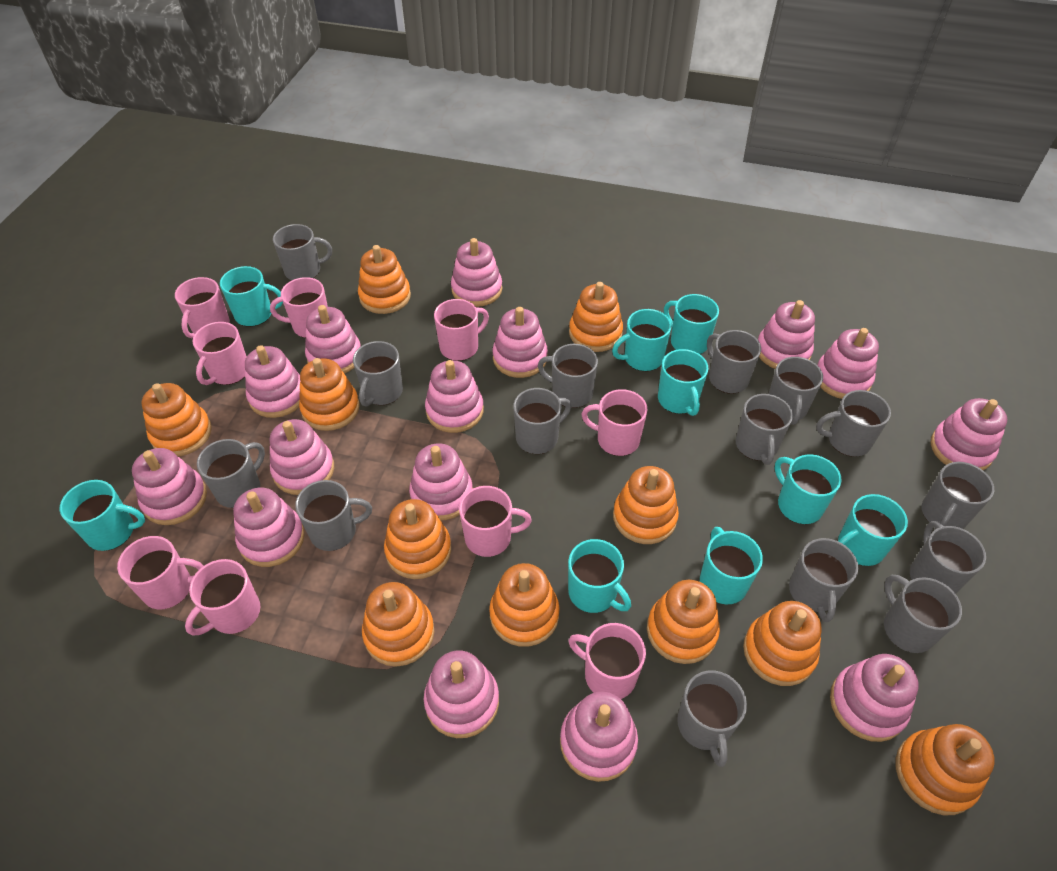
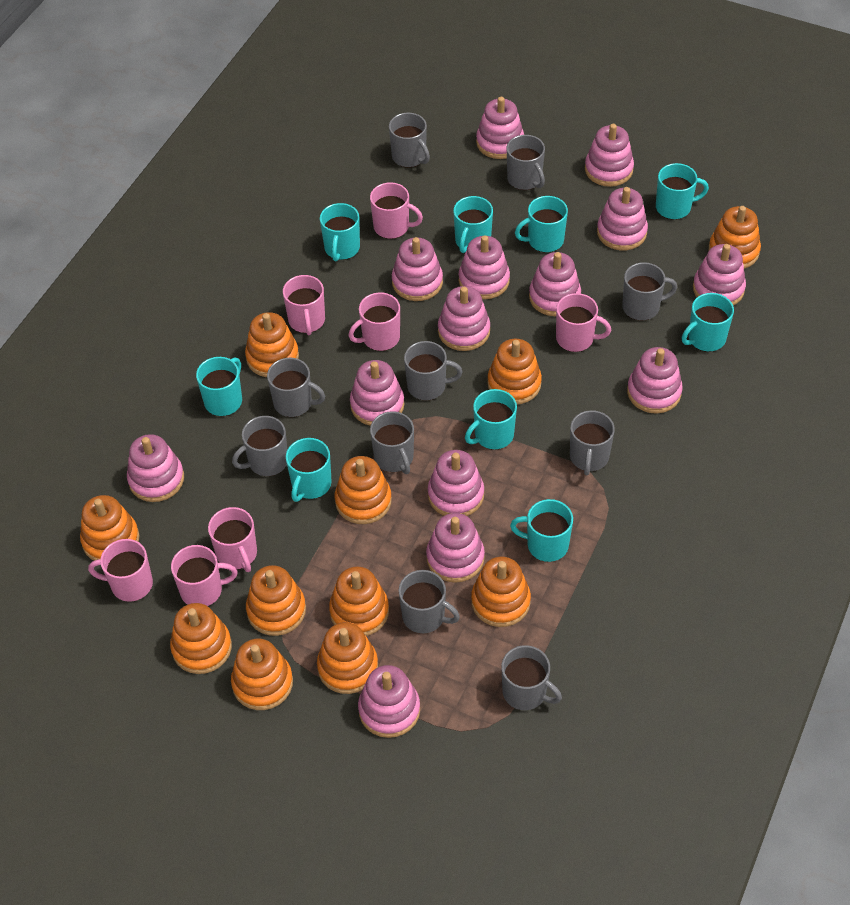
grey mug: 15 -> 10
pink mug: 9 -> 7
pink stacking toy: 15 -> 14

